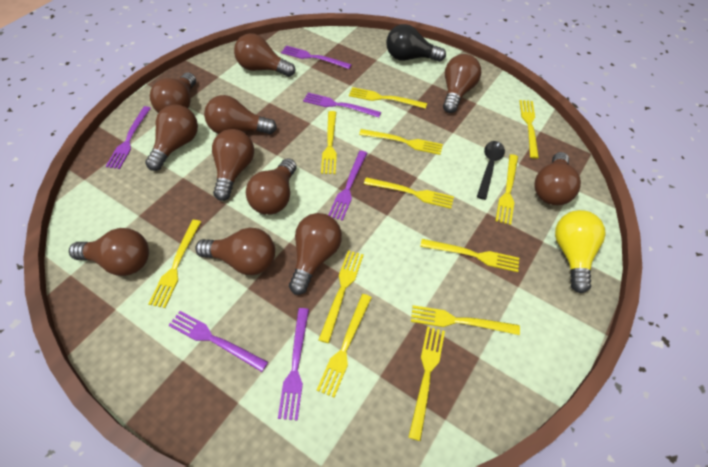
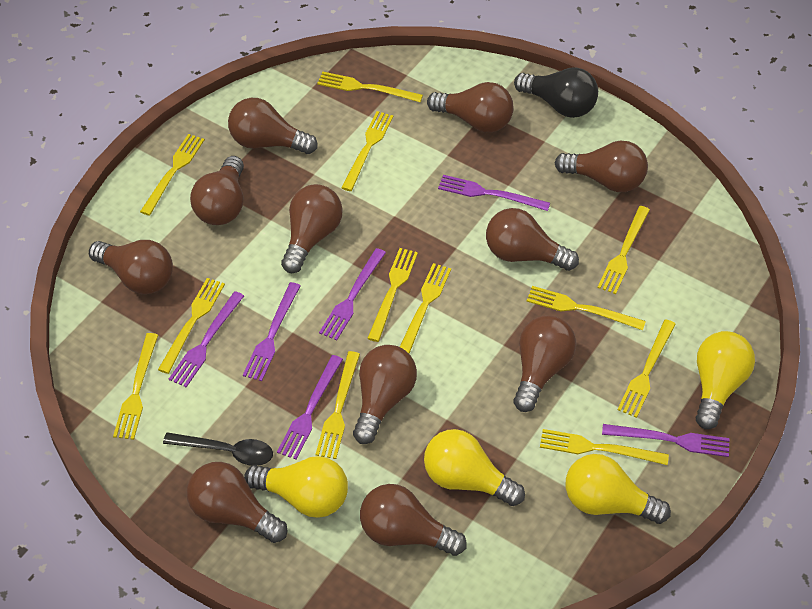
yellow light bulb: 1 -> 4

